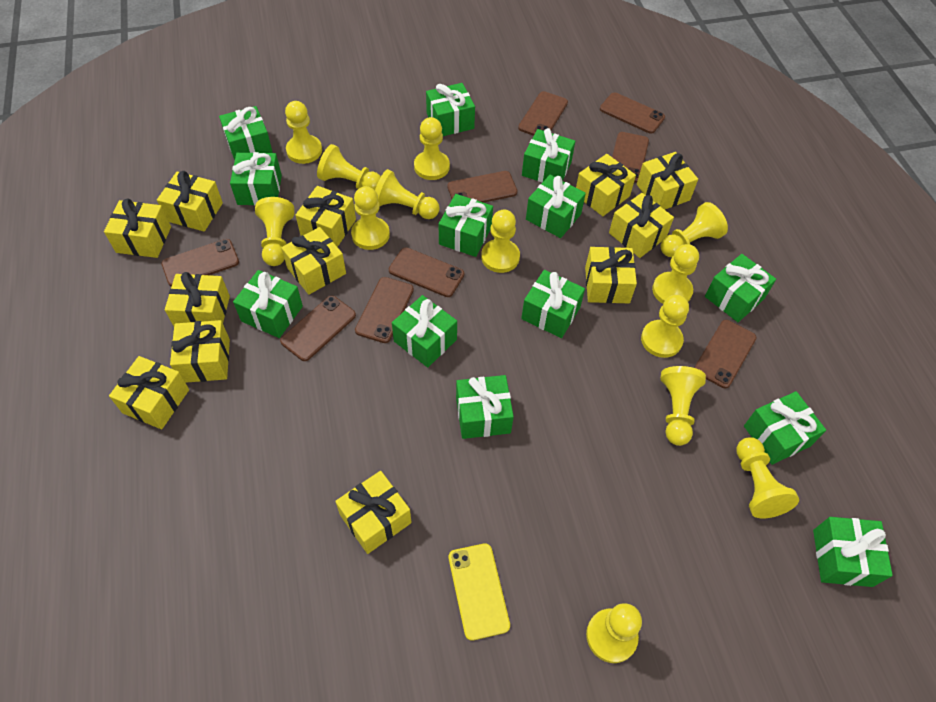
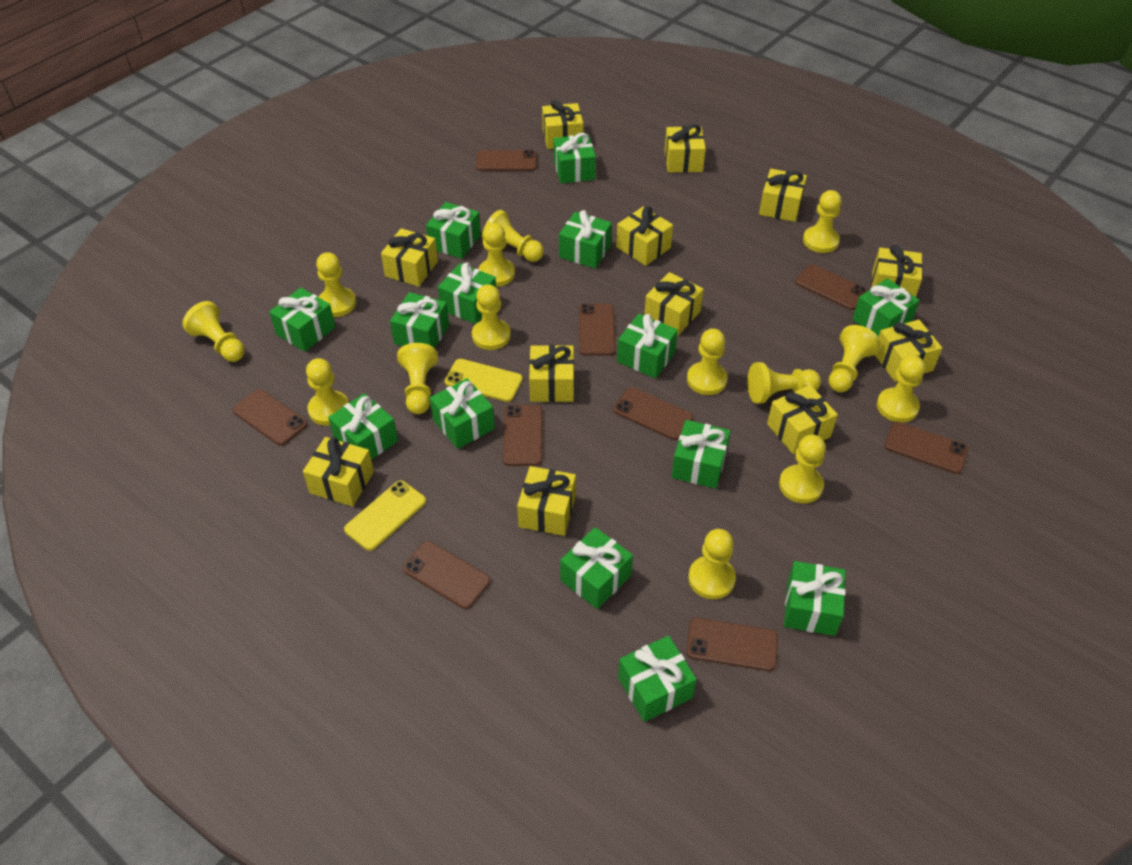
green gift: 13 -> 14
yellow pawn: 13 -> 14
yellow phone: 1 -> 2

